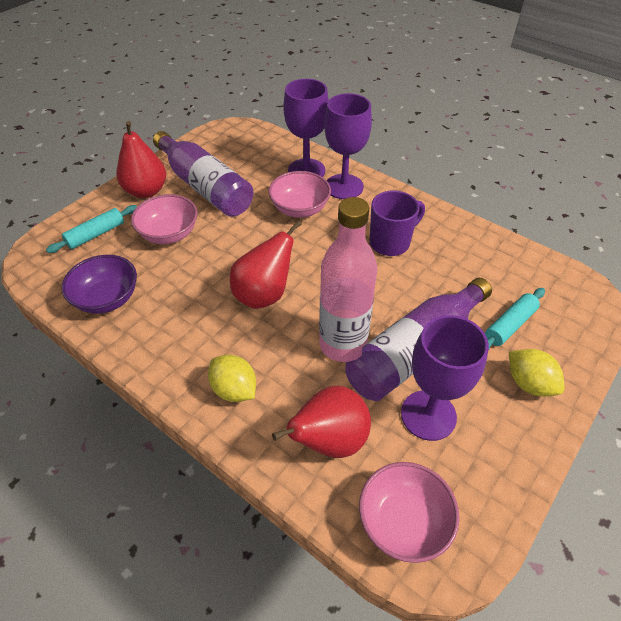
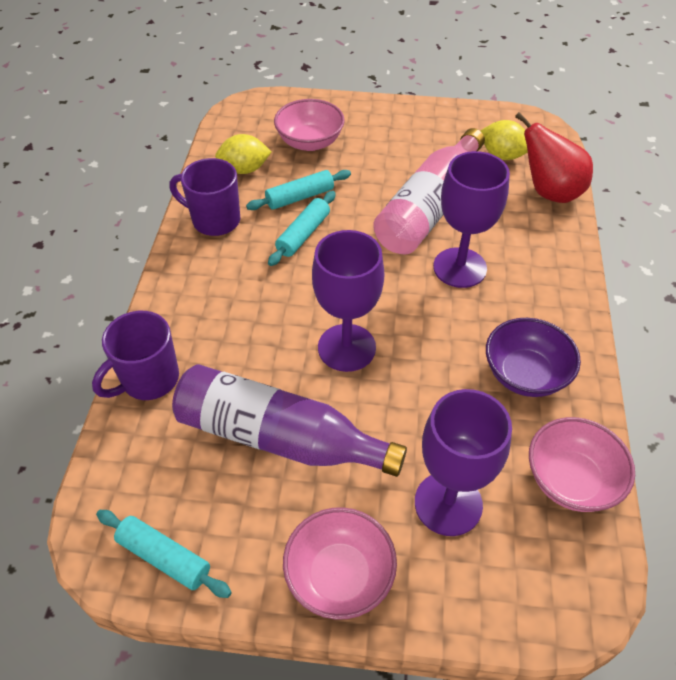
purple bottle: 2 -> 1
purple mug: 1 -> 2
red pear: 3 -> 1
turquoise rolling pin: 2 -> 3

